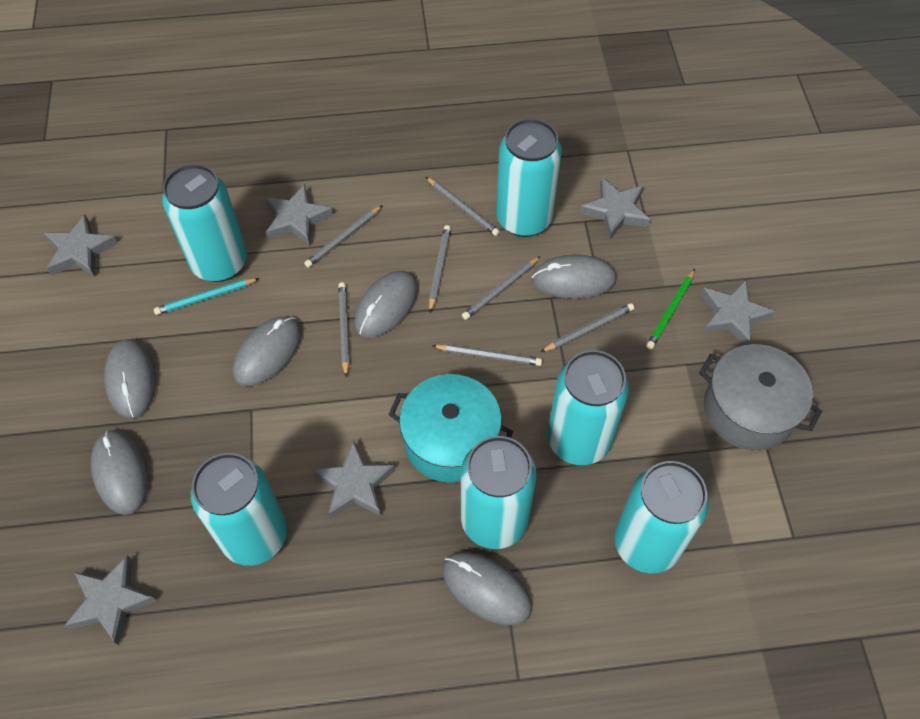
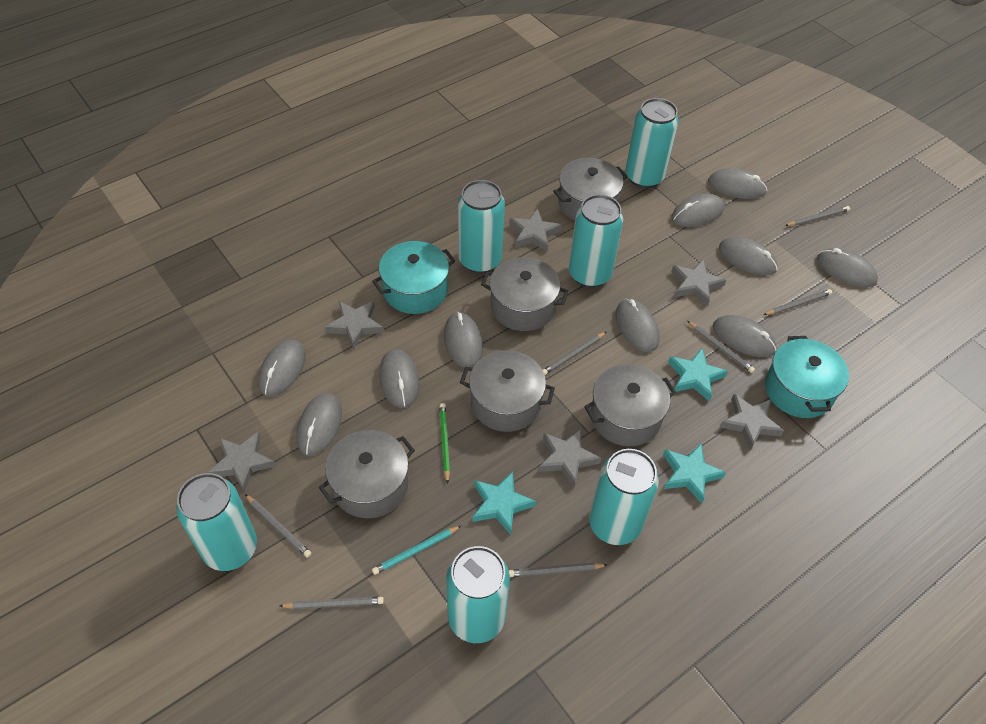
grey mouse: 6 -> 10
grey pot: 1 -> 5
turquoise pot: 1 -> 2
turquoise star: 0 -> 3

